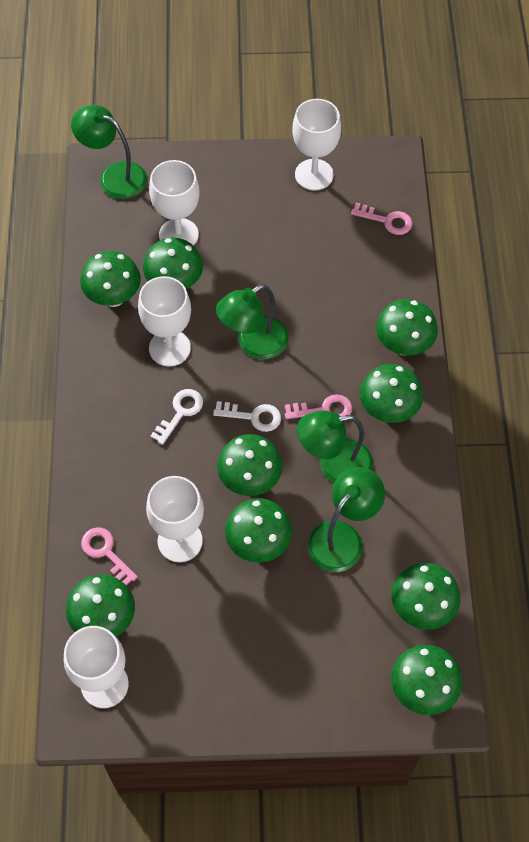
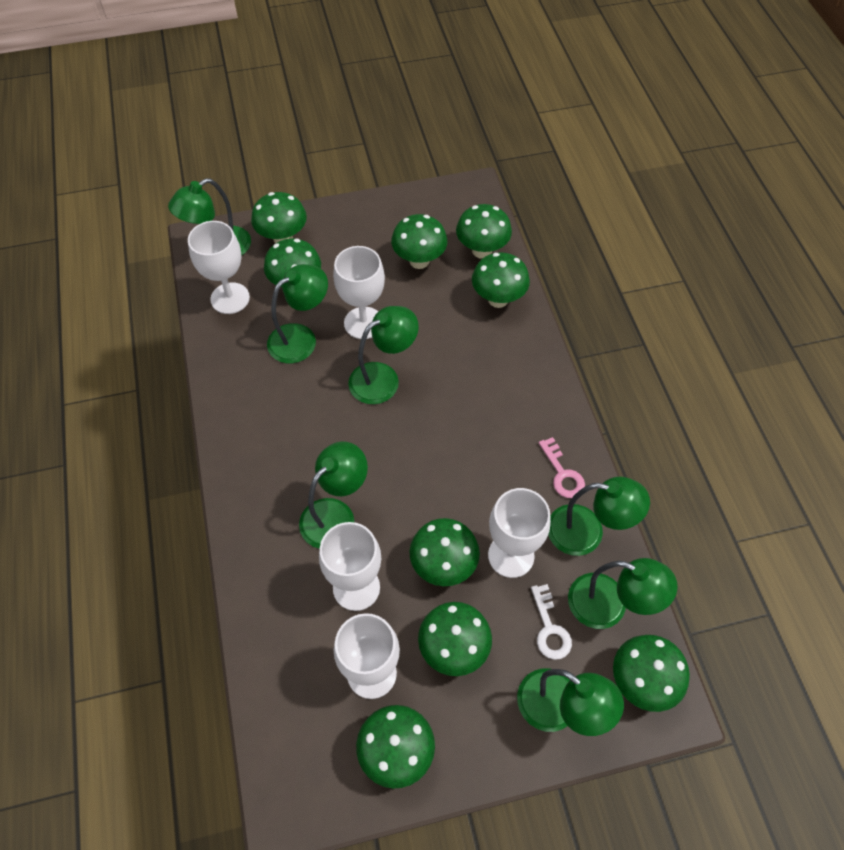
green lamp: 4 -> 7
pink key: 3 -> 1
white key: 2 -> 1

